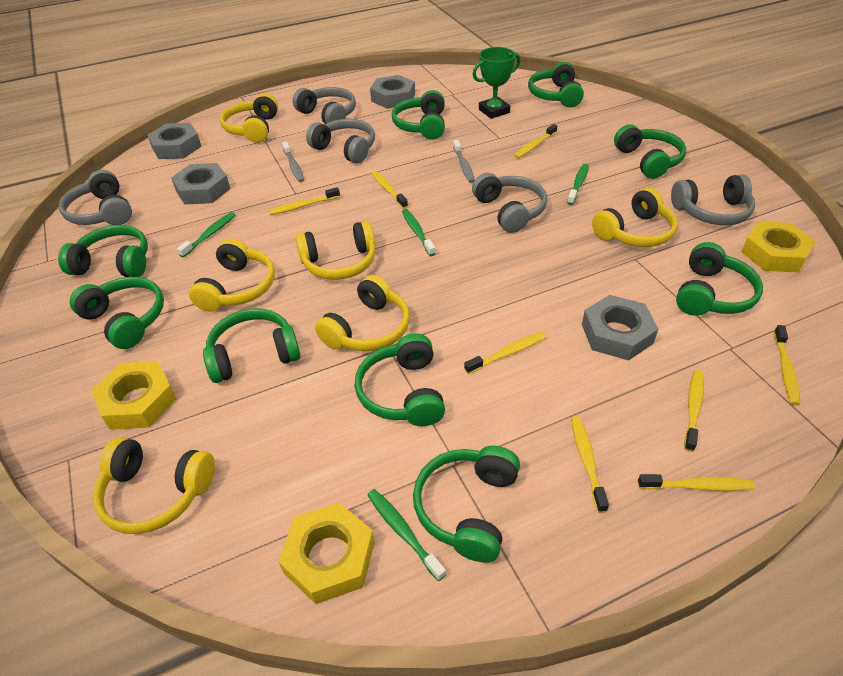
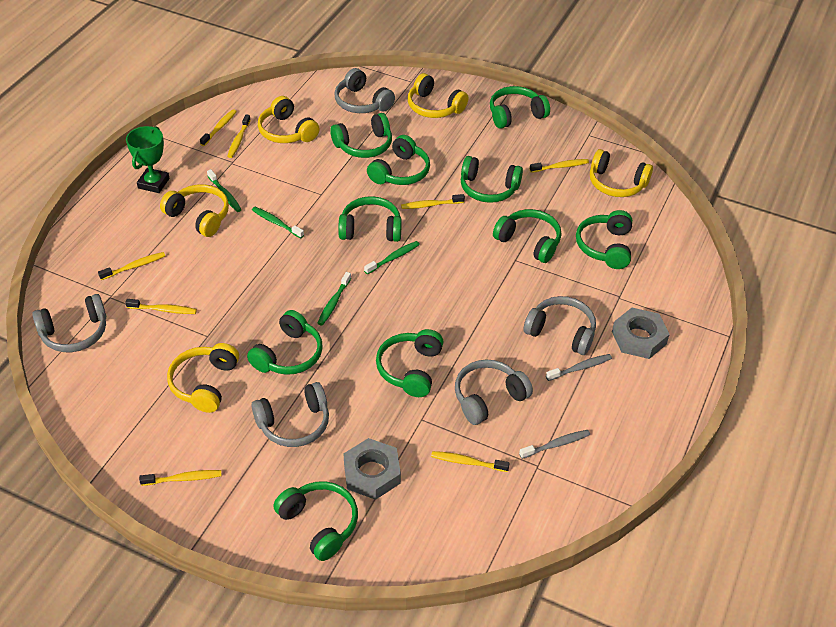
green headphones: 9 -> 10
grey nut: 4 -> 2
yellow headphones: 6 -> 5
yellow nut: 3 -> 0

